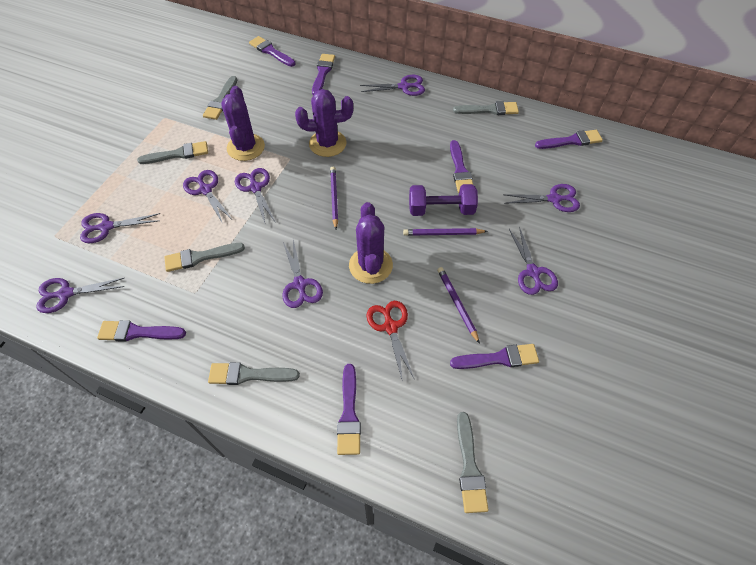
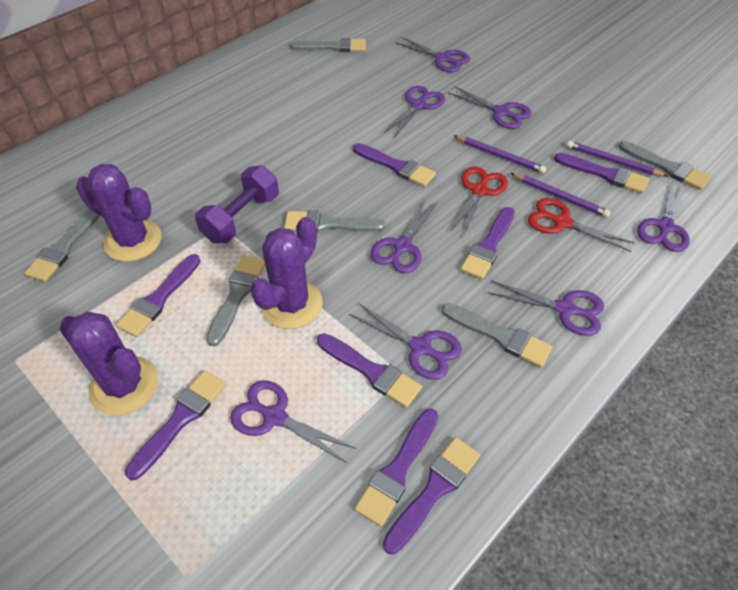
purple brush: 7 -> 8
red scissors: 1 -> 2

